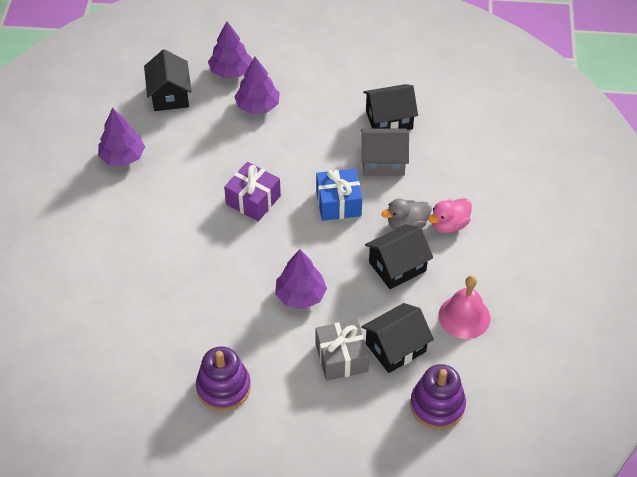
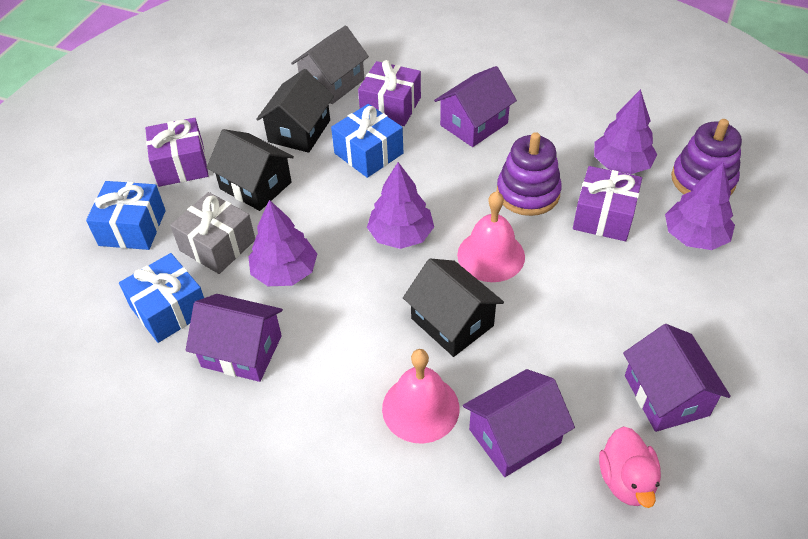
black house: 4 -> 3
blue gift: 1 -> 3
grey duck: 1 -> 0
pink bell: 1 -> 2
purple gift: 1 -> 3
purple house: 0 -> 4

